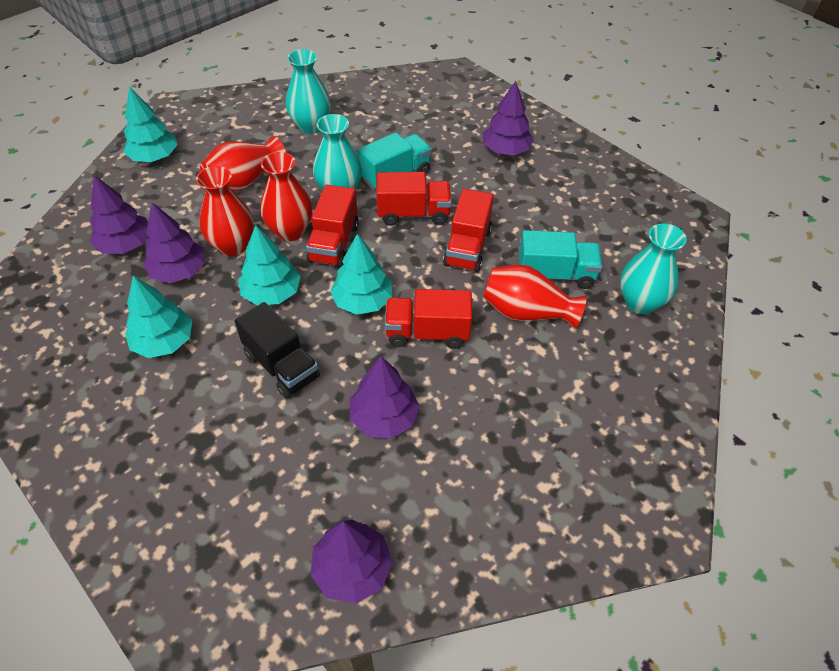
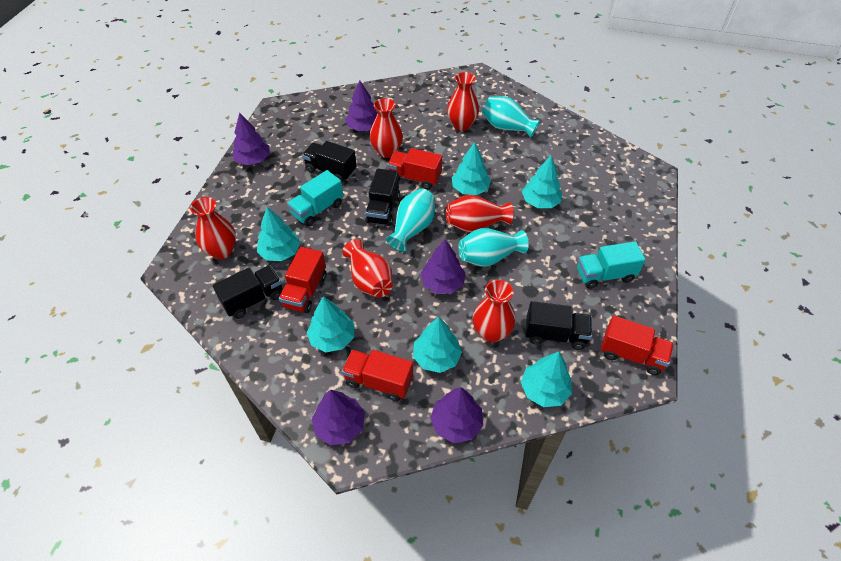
black truck: 1 -> 4
red vase: 4 -> 6
turquoise tree: 4 -> 6

